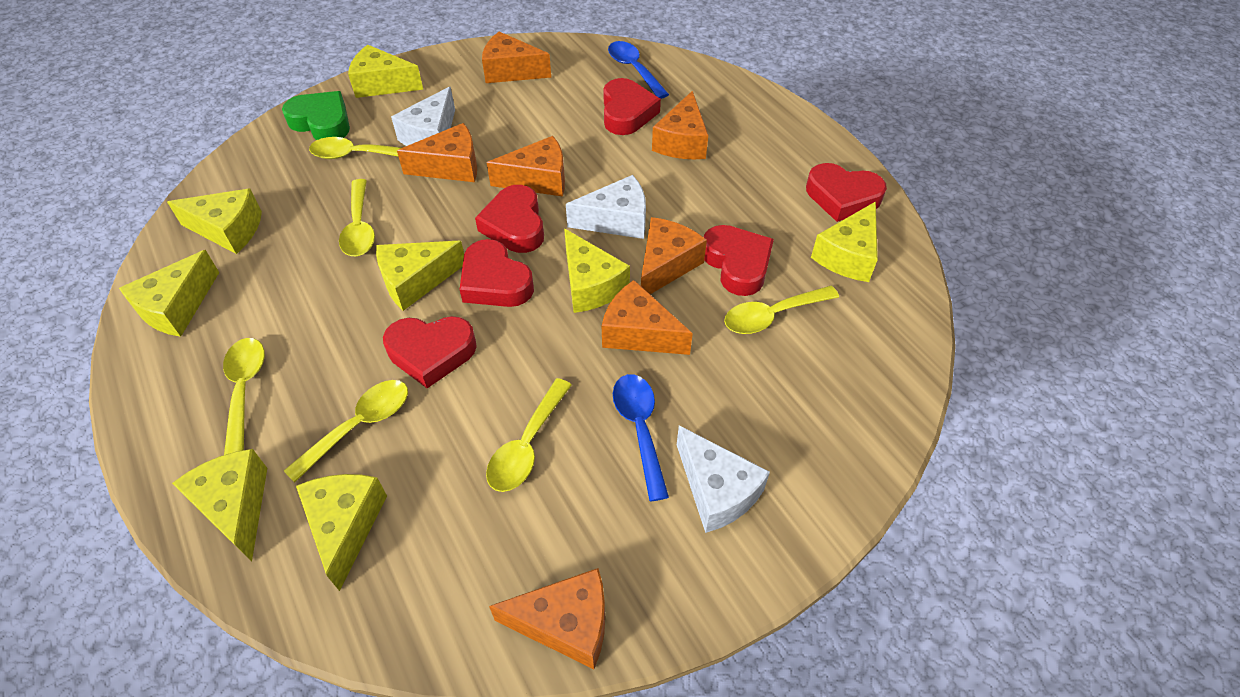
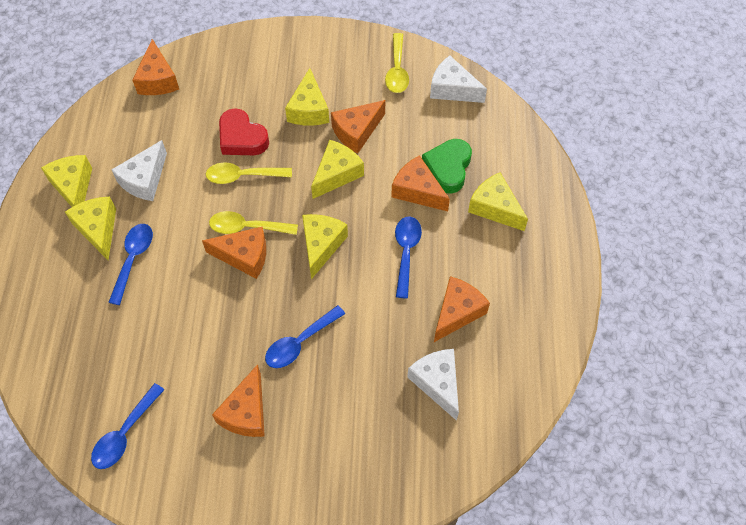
blue spoon: 2 -> 4
orange cheese: 7 -> 6
red heart: 6 -> 1
yellow cheese: 8 -> 6
yellow spoon: 6 -> 3

